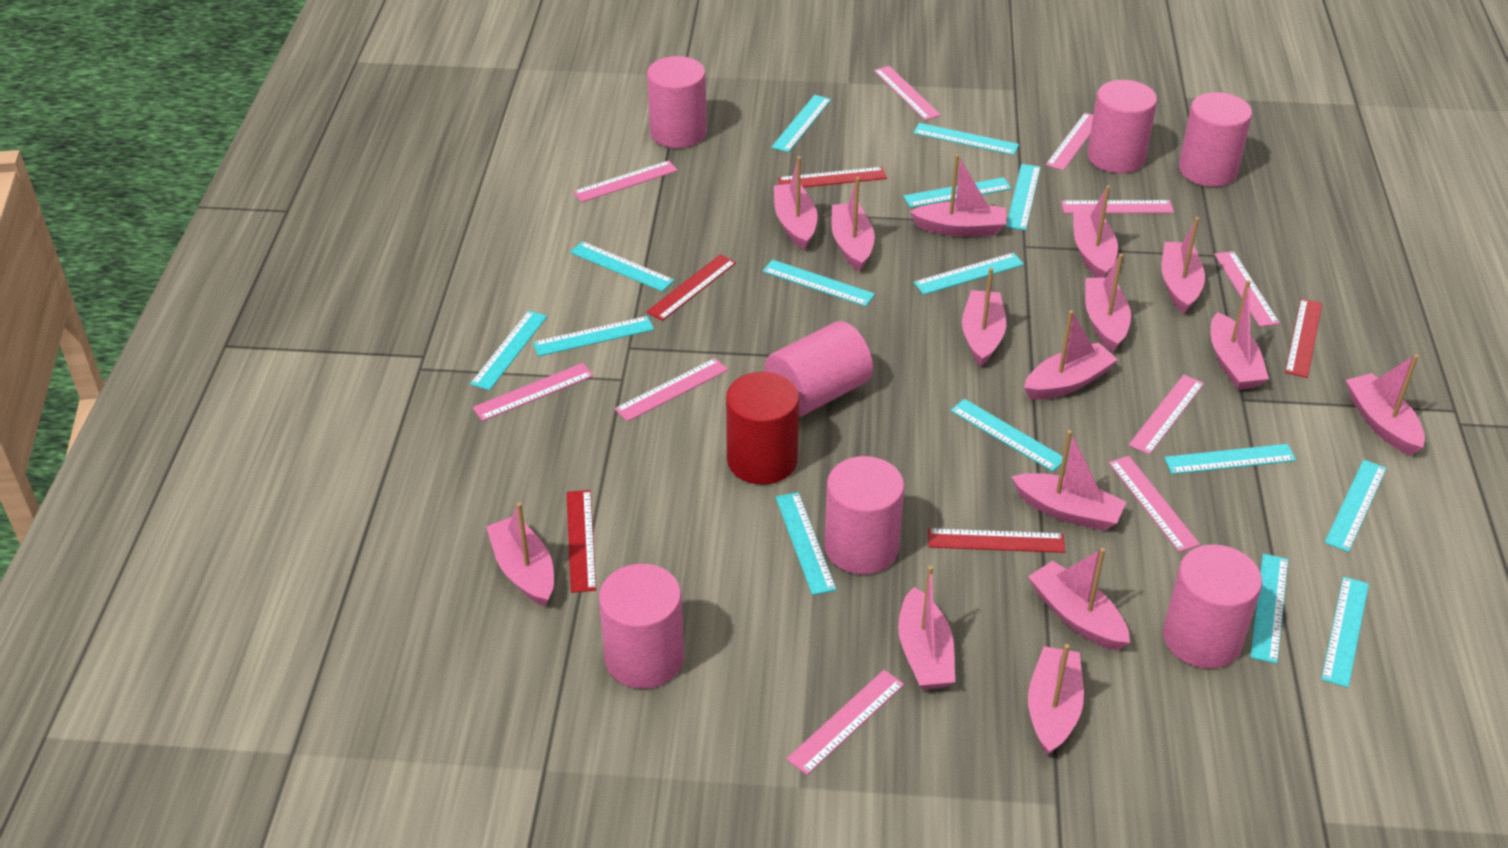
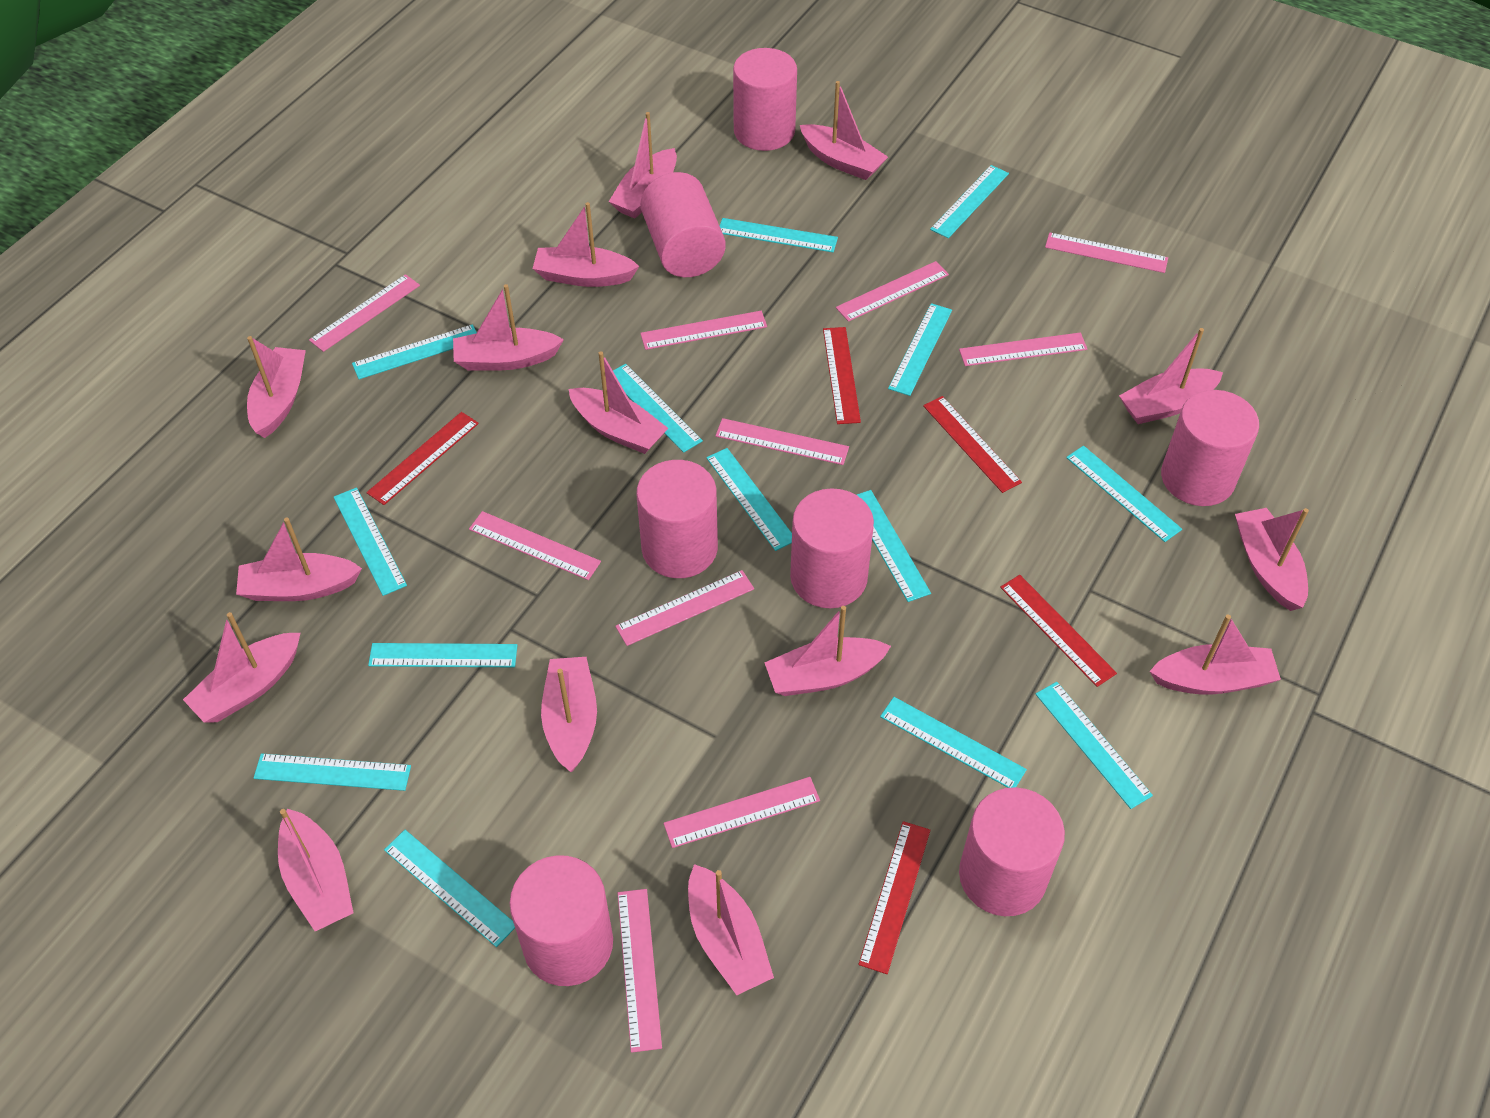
red cylinder: 1 -> 0
turquoise ruler: 15 -> 14

